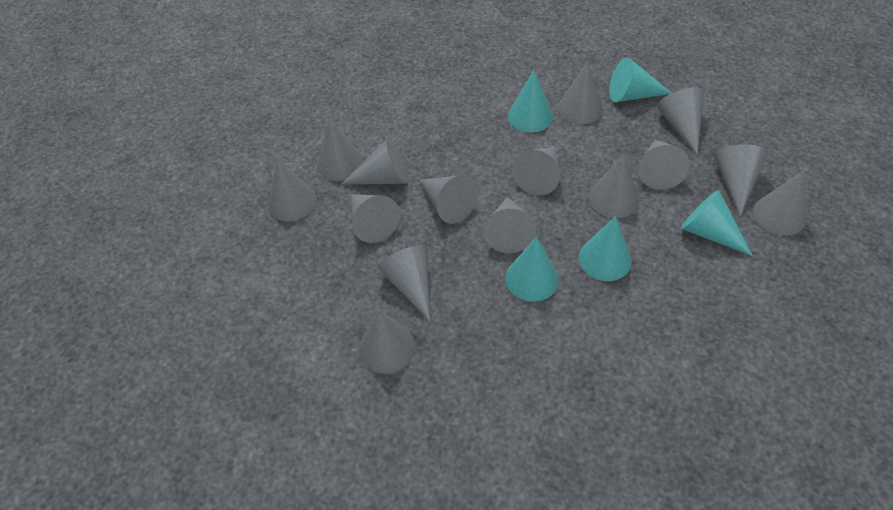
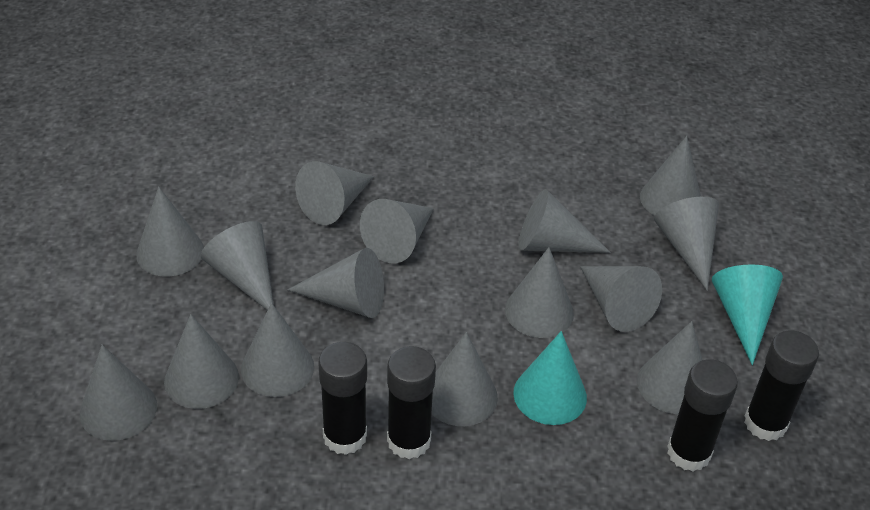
black glue stick: 0 -> 4
turquoise cone: 5 -> 2

